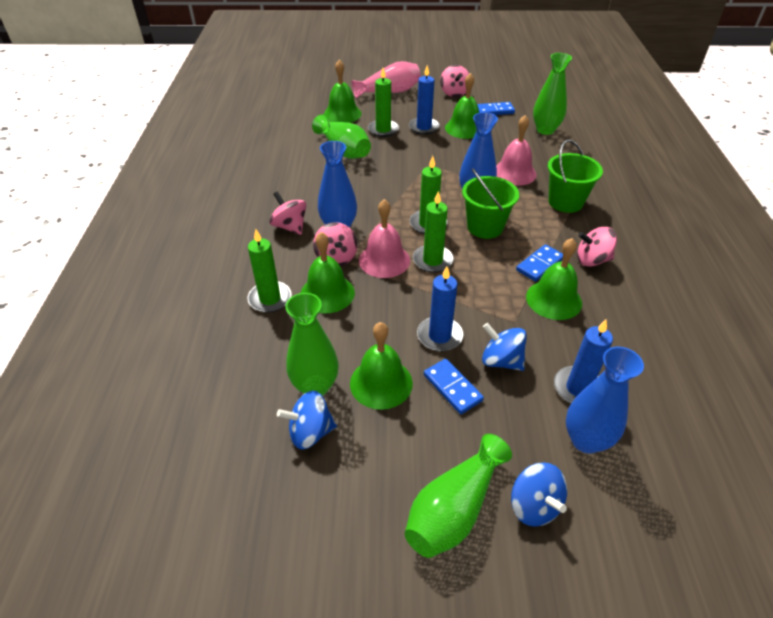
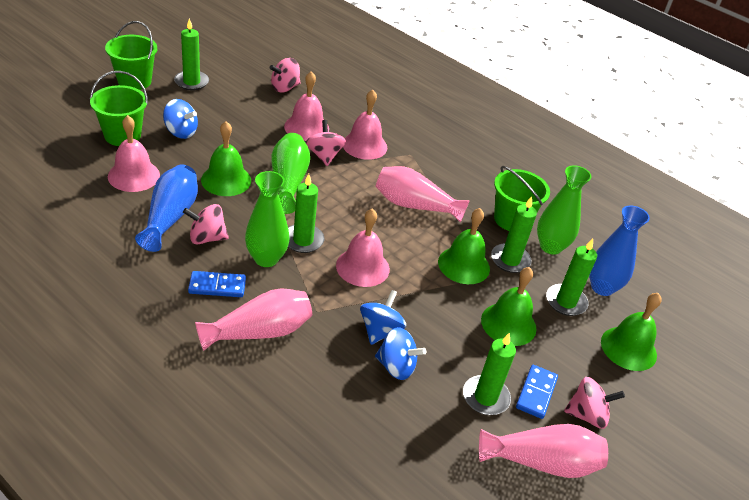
blue candle: 3 -> 0
blue domino: 3 -> 2
blue vase: 3 -> 2
green bell: 5 -> 4
green bucket: 2 -> 3
green candle: 4 -> 5
green vase: 4 -> 3
pink bell: 2 -> 4
pink vase: 1 -> 3

